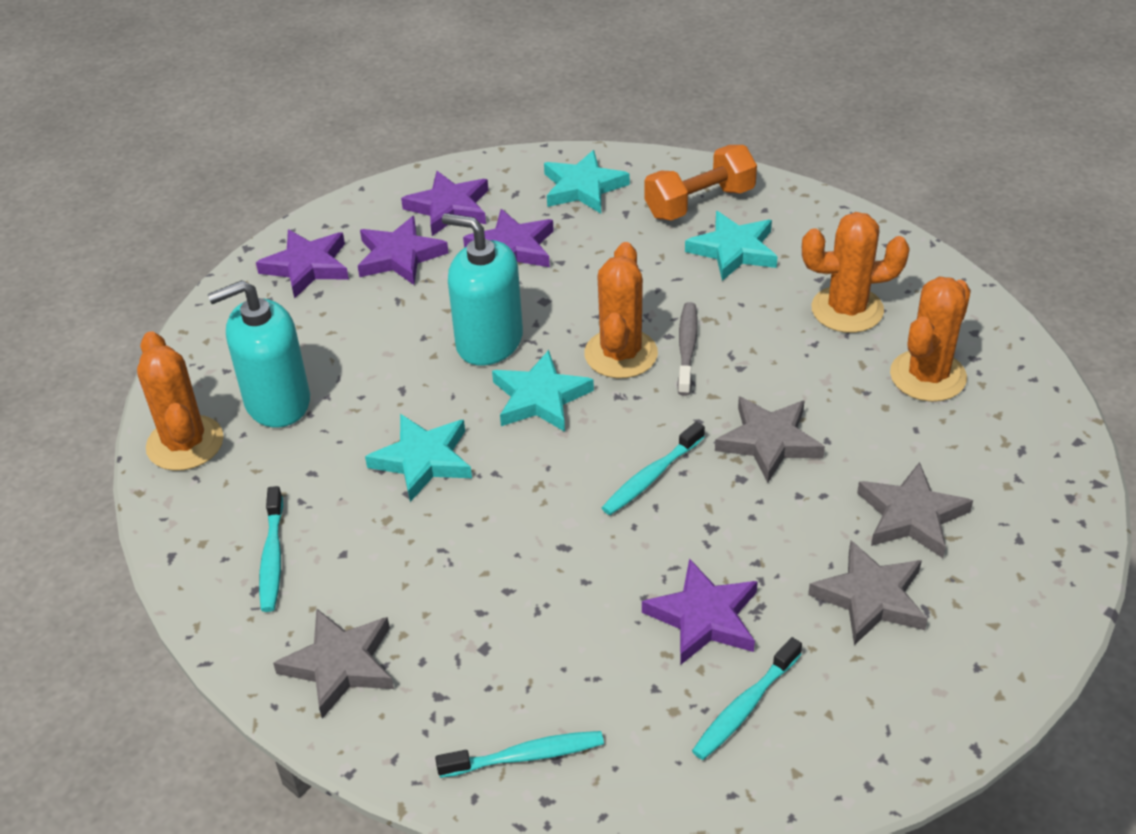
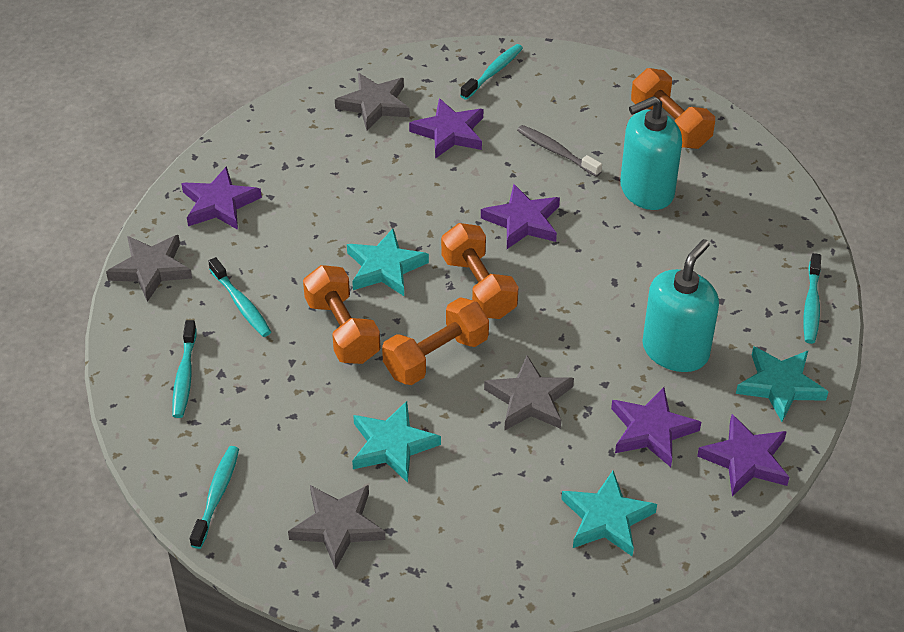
orange cactus: 4 -> 0
orange dumbbell: 1 -> 4
turquoise toothbrush: 4 -> 5

